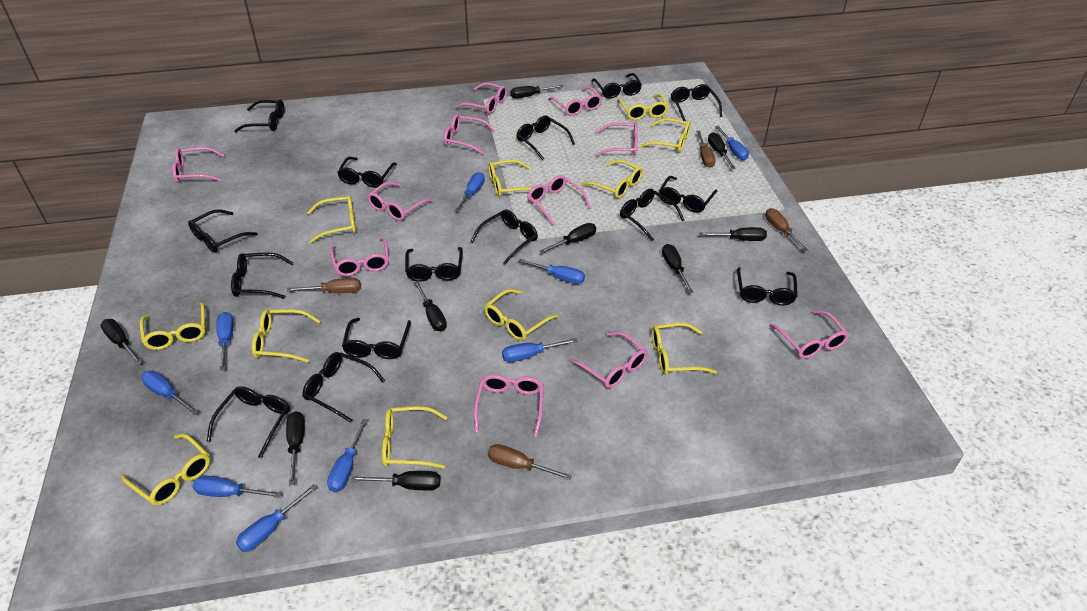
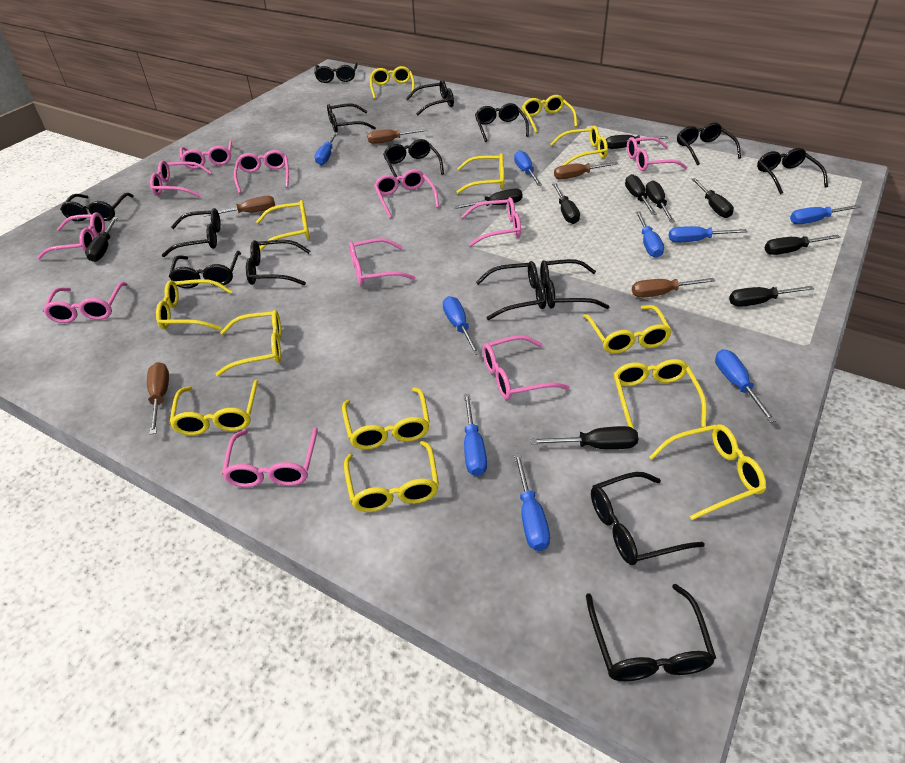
black screwdriver: 9 -> 10
brown screwdriver: 4 -> 5
yellow glasses: 11 -> 13

